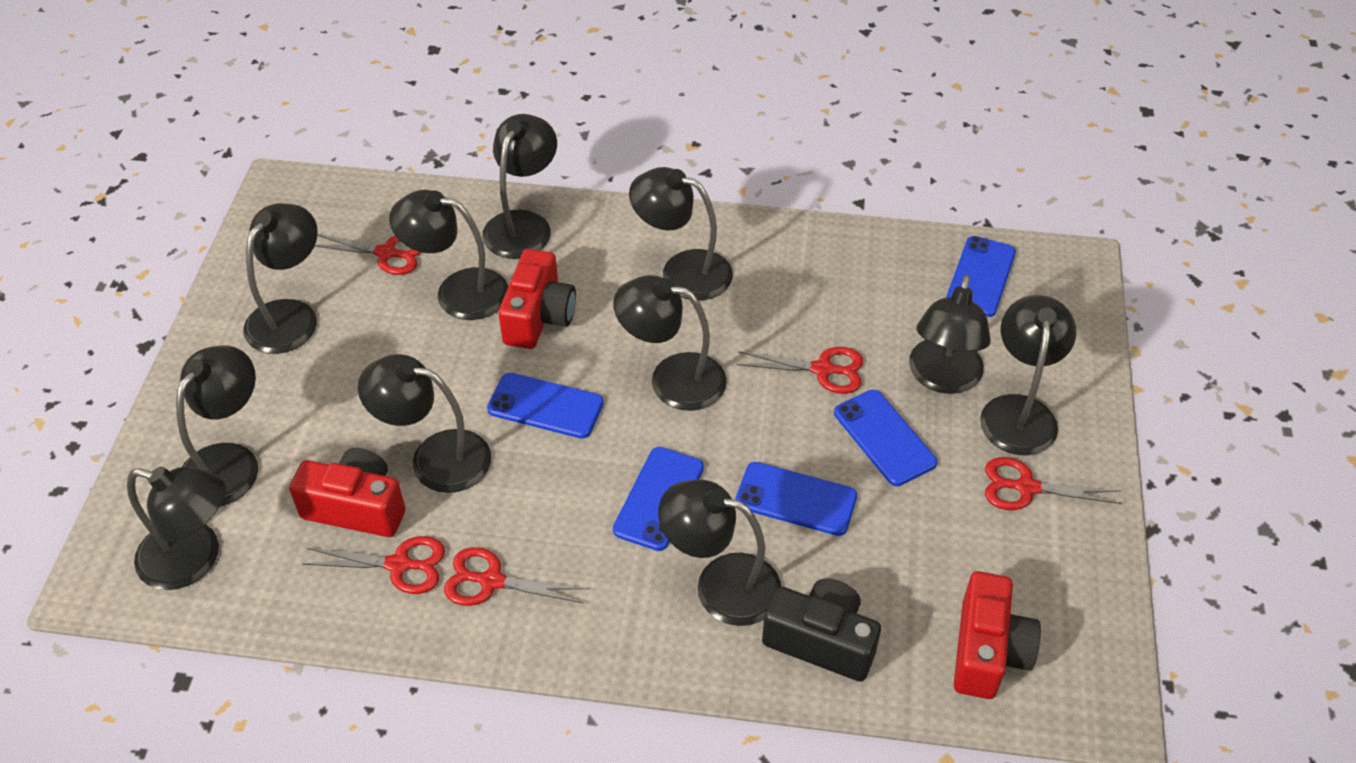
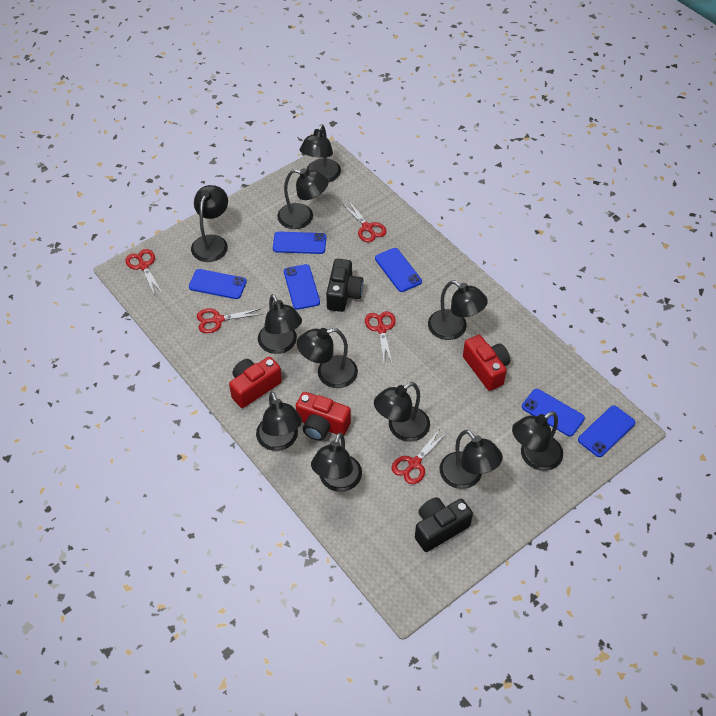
black camera: 1 -> 2
blue phone: 5 -> 6

